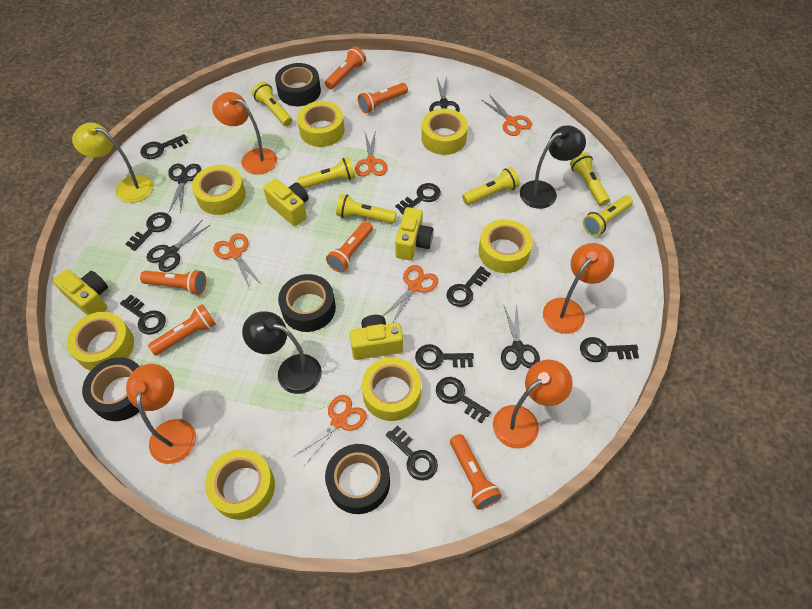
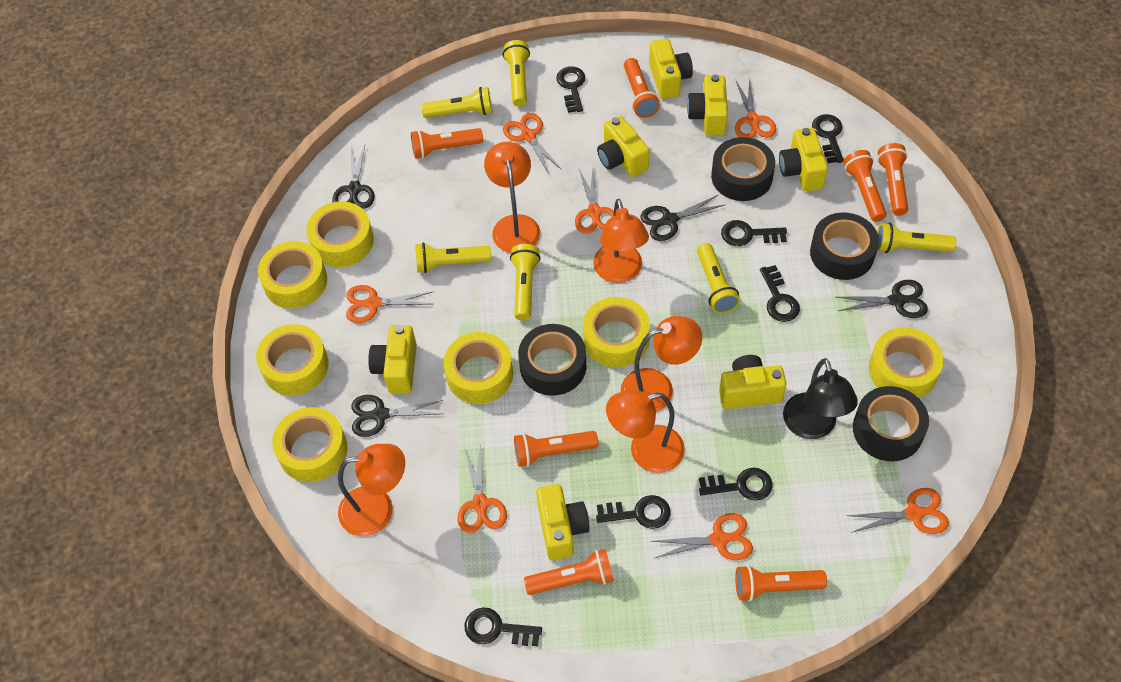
black key: 9 -> 7
black lamp: 2 -> 1
orange flashlight: 6 -> 7
orange lamp: 4 -> 5
orange scissors: 5 -> 7
yellow camera: 4 -> 7
yellow lamp: 1 -> 0

